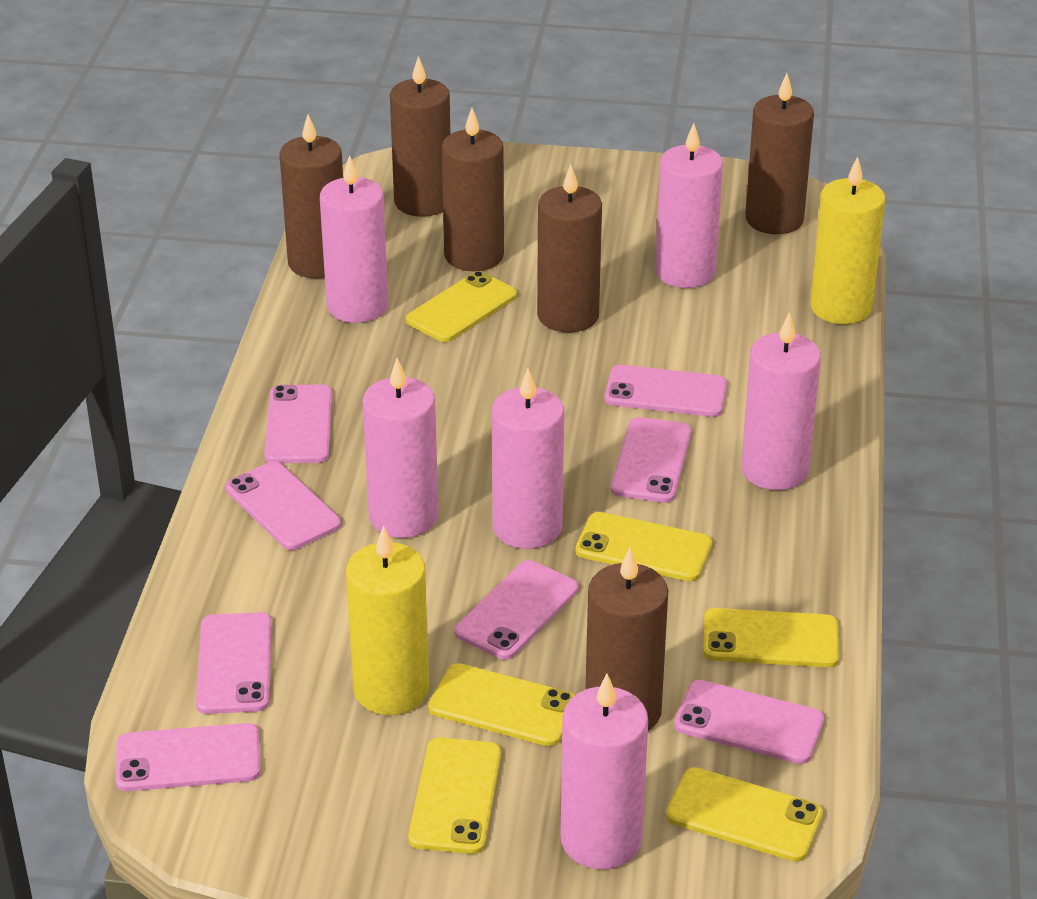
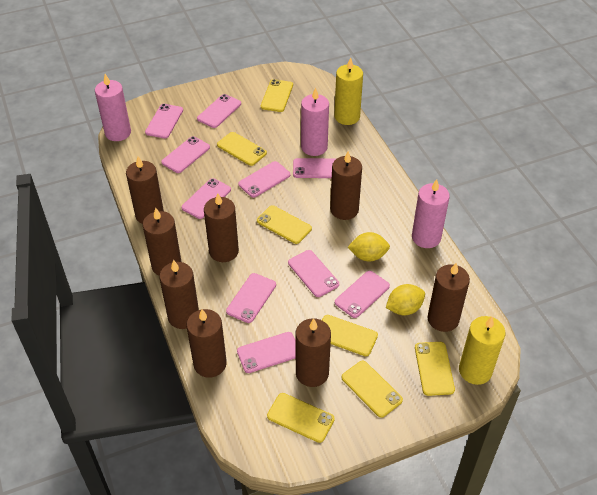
brown candle: 6 -> 8
pink candle: 6 -> 3
pink phone: 8 -> 10
yellow lemon: 0 -> 2
yellow phone: 6 -> 7

